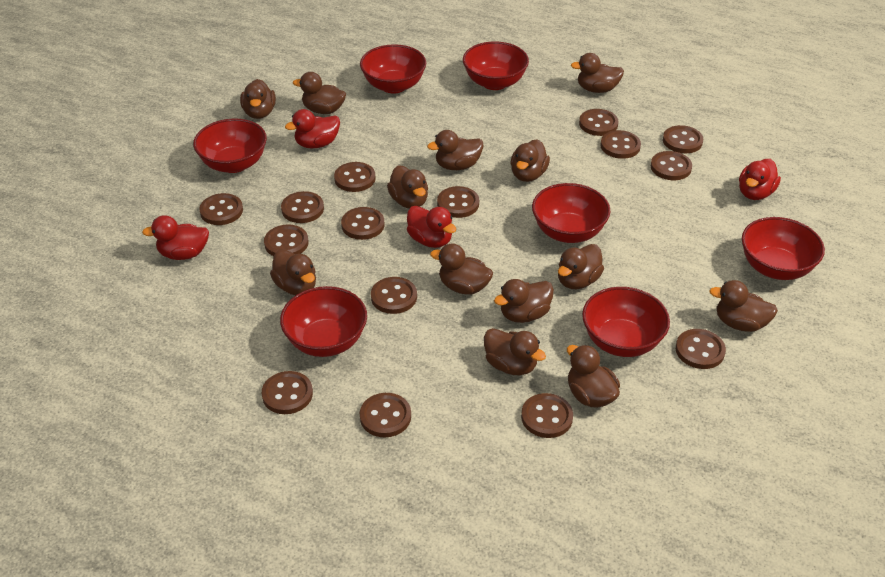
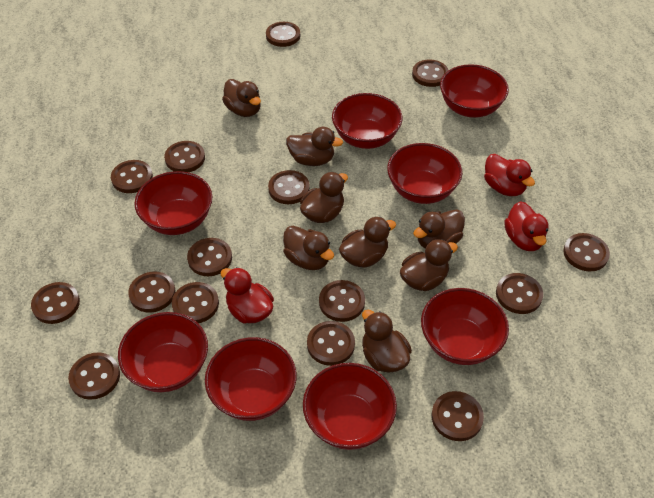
brown duck: 13 -> 8
red bowl: 7 -> 8
red duck: 4 -> 3

